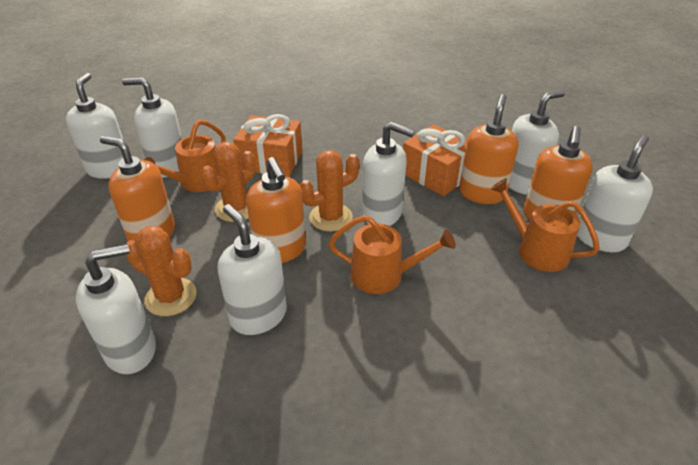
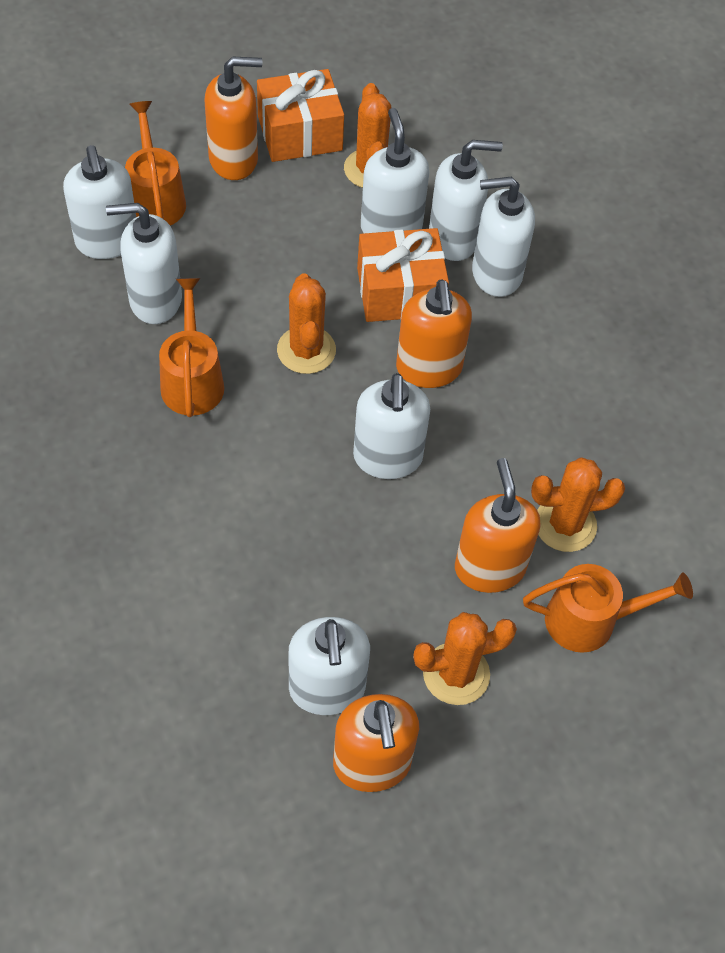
orange cactus: 3 -> 4

